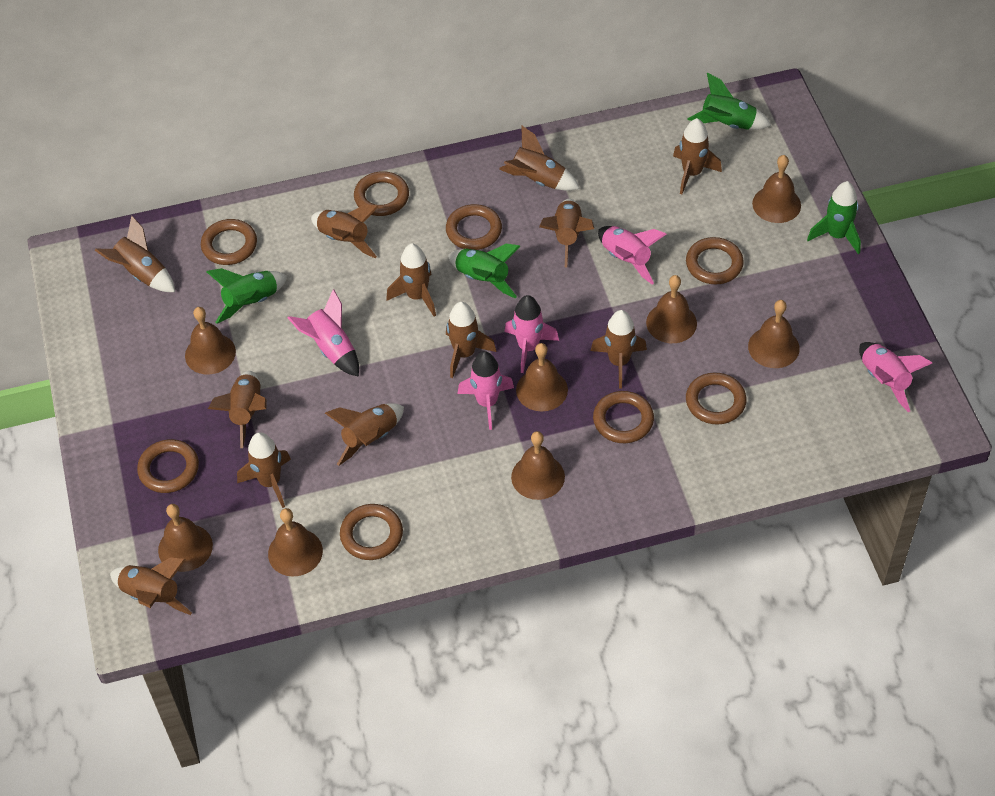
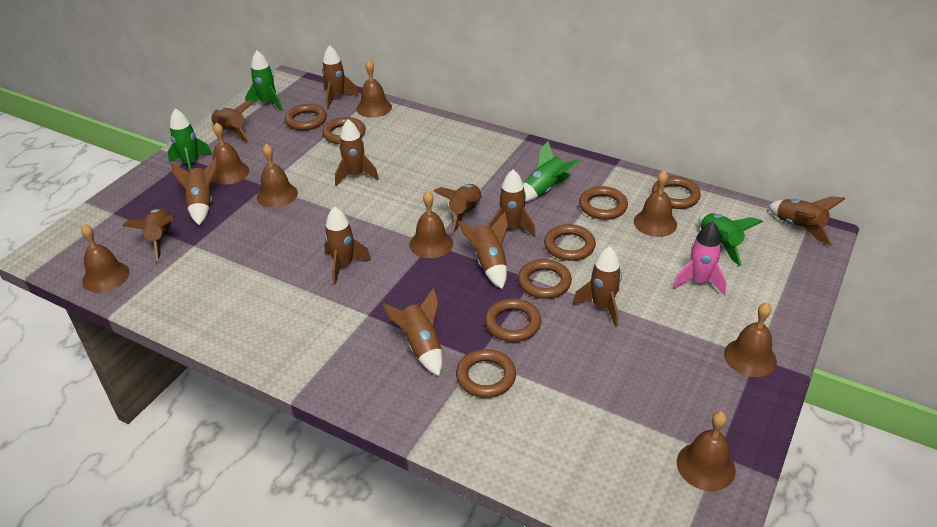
pink rocket: 5 -> 1

